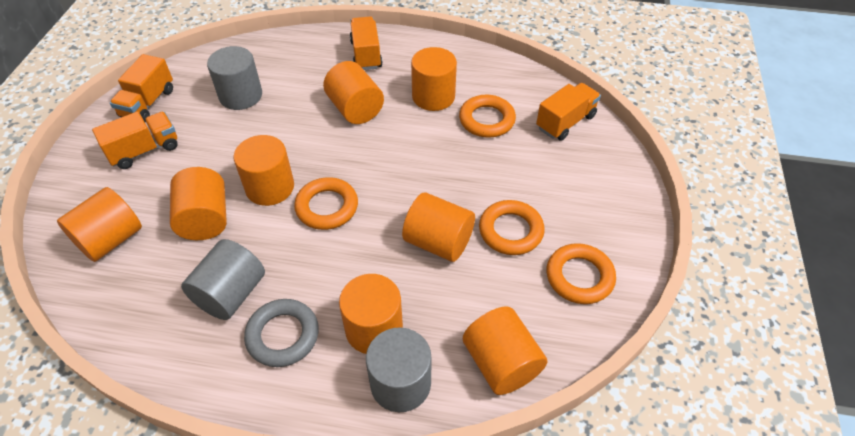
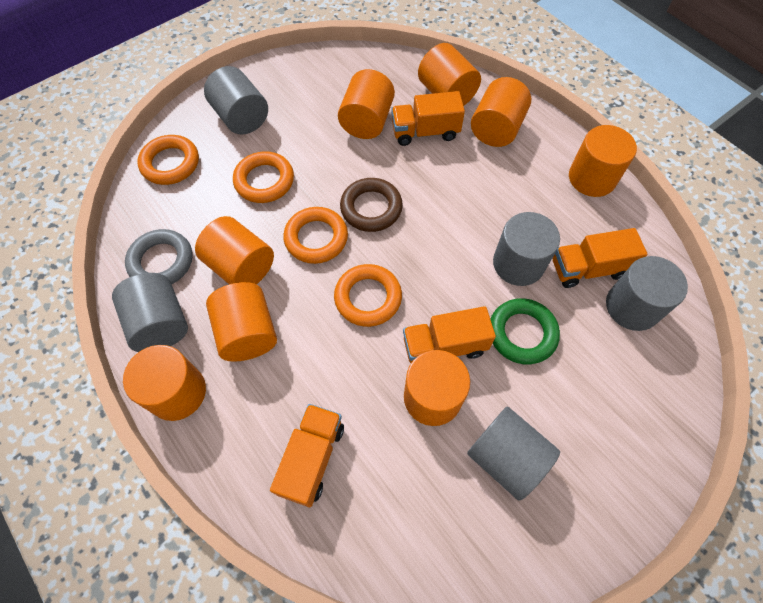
brown ring: 0 -> 1
green ring: 0 -> 1
grey cylinder: 3 -> 5

